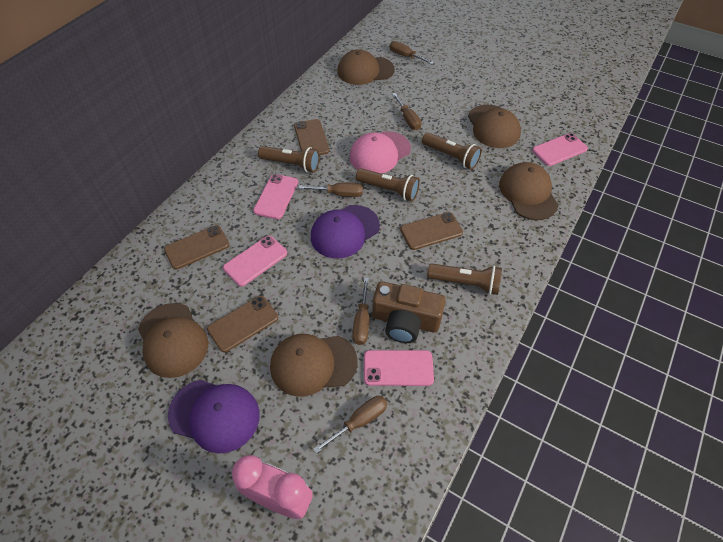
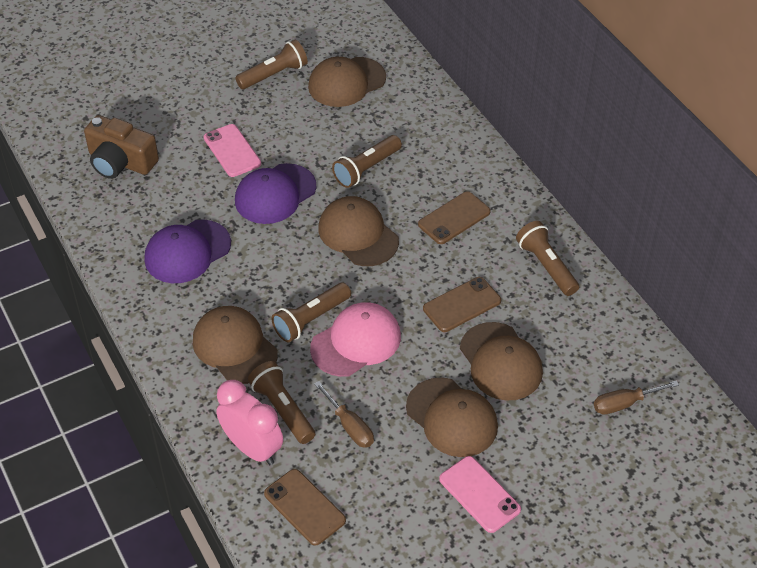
brown flashlight: 4 -> 5
brown phone: 4 -> 3
brown screwdriver: 5 -> 2
pink phone: 4 -> 2

